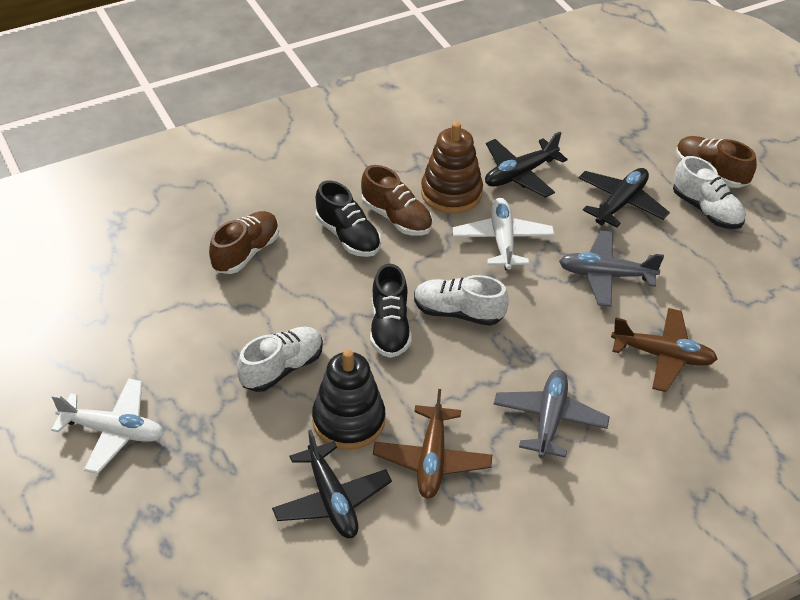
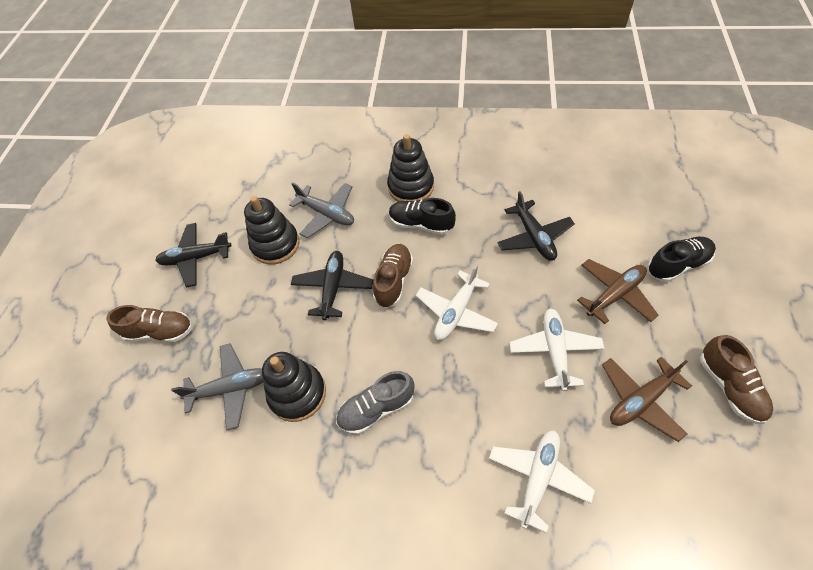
black stacking toy: 1 -> 3
brown stacking toy: 1 -> 0
grey shoe: 0 -> 1
white plane: 2 -> 3
white shoe: 3 -> 0

